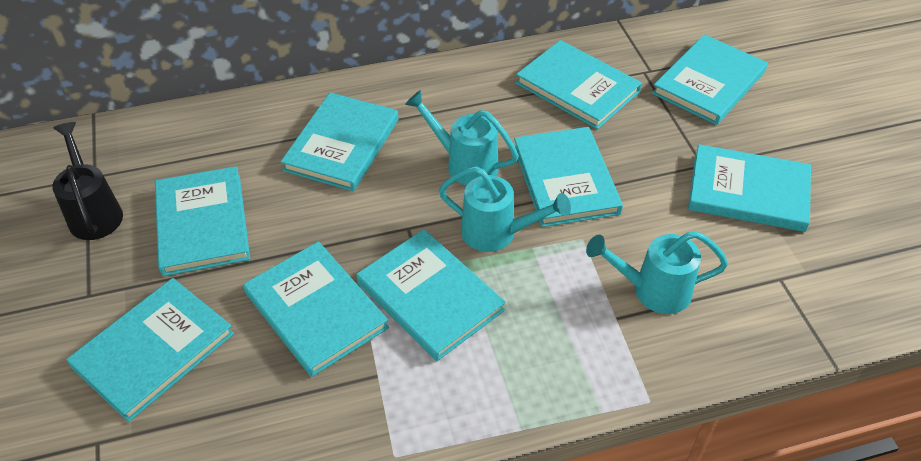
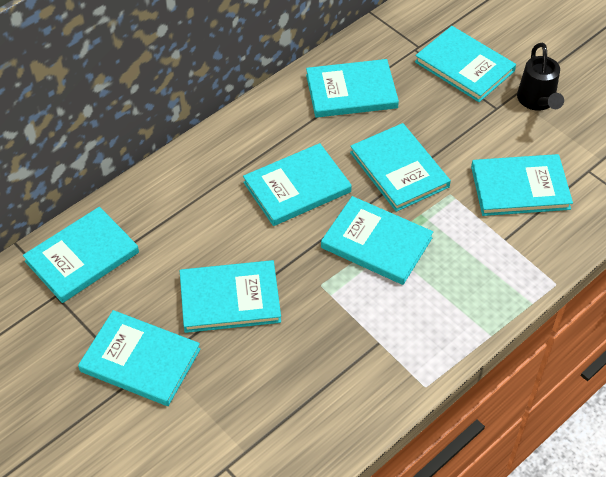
turquoise watering can: 3 -> 0

